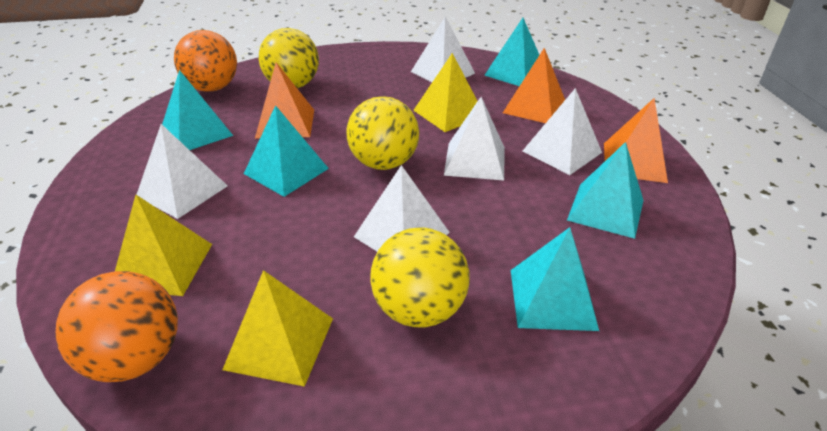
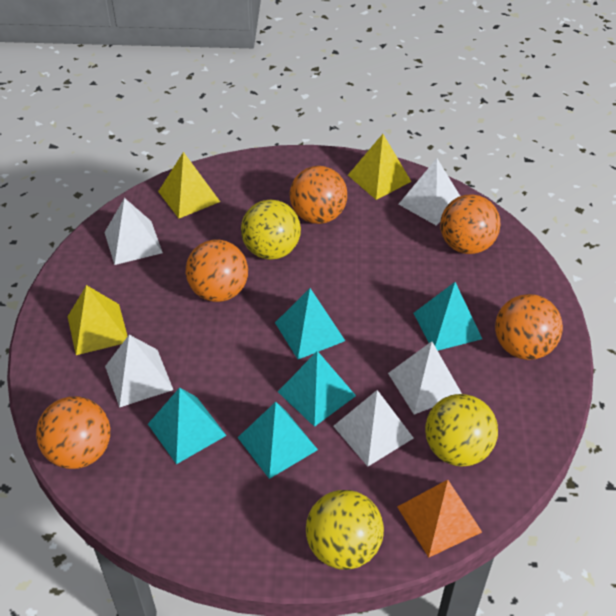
orange ball: 2 -> 5
orange pyramid: 3 -> 1

